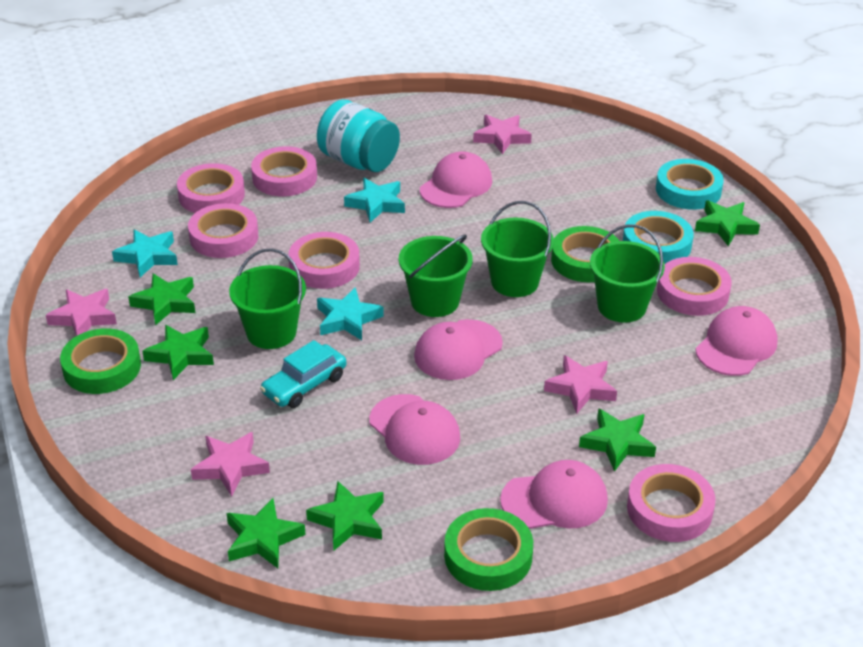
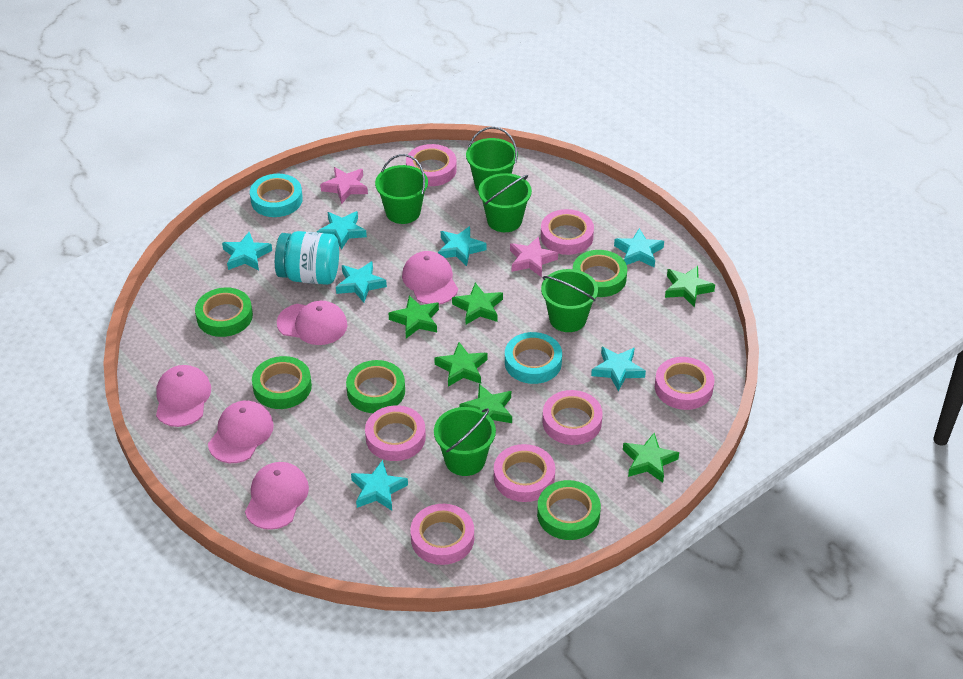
green bucket: 4 -> 5
green tape: 3 -> 5
pink star: 4 -> 2
pink tape: 6 -> 7
turquoise car: 1 -> 0
turquoise star: 3 -> 7

